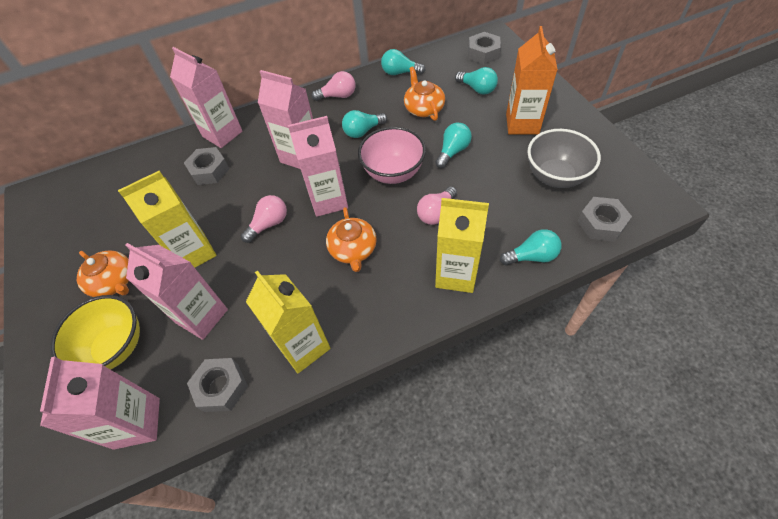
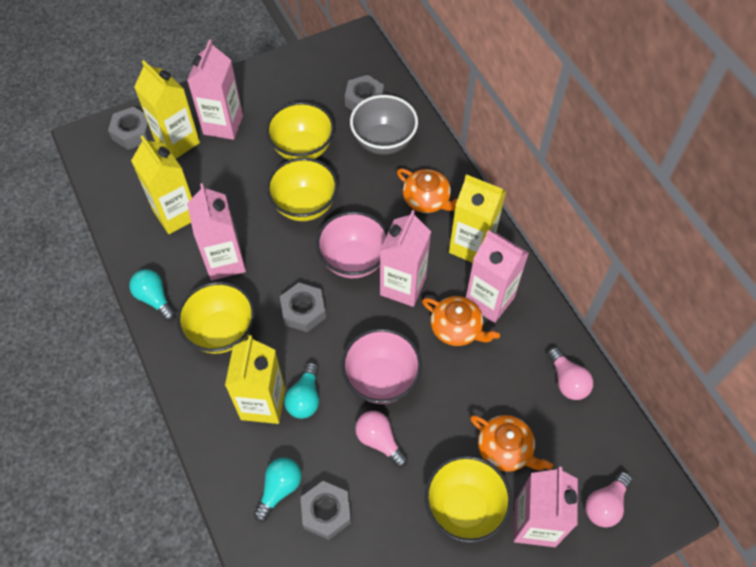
orange carton: 1 -> 0
pink bowl: 1 -> 2
turquoise light bulb: 5 -> 3
yellow bowl: 1 -> 4
yellow carton: 3 -> 4

